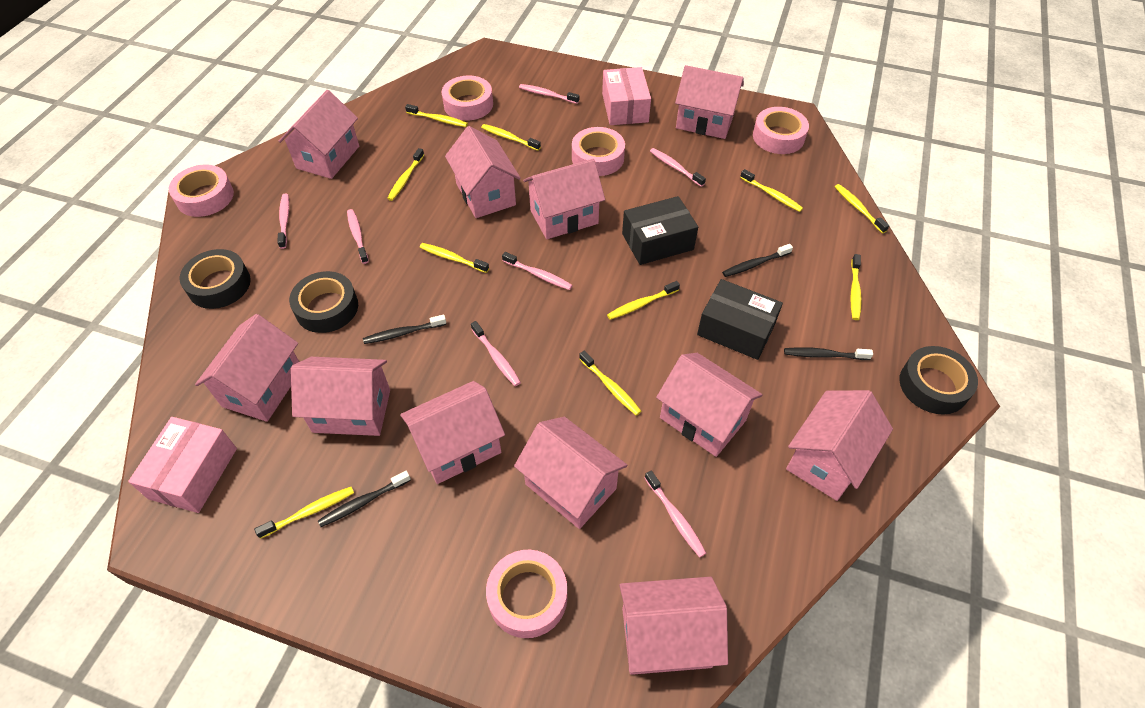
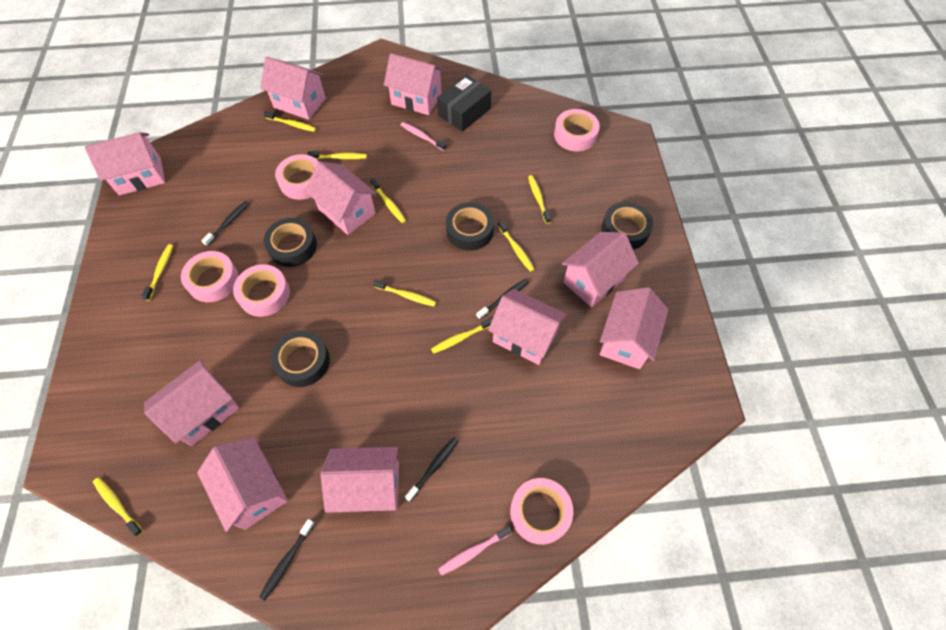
black box: 2 -> 1
black tape: 3 -> 4
pink box: 2 -> 0
pink house: 11 -> 10
pink toothbrush: 7 -> 2
yellow toothbrush: 10 -> 9

